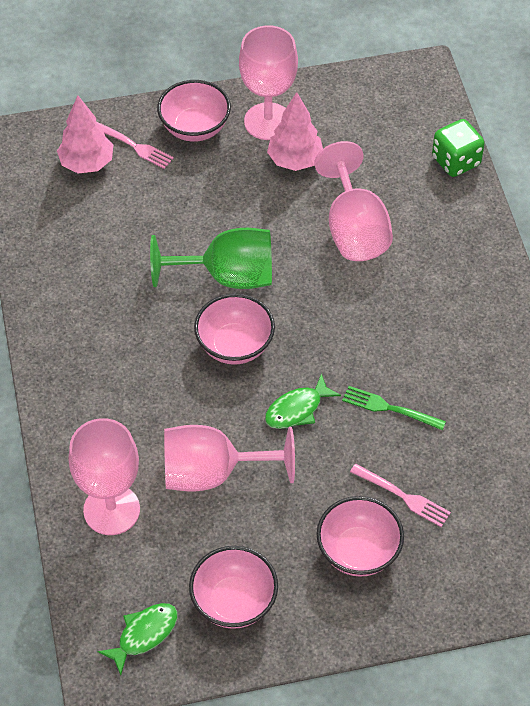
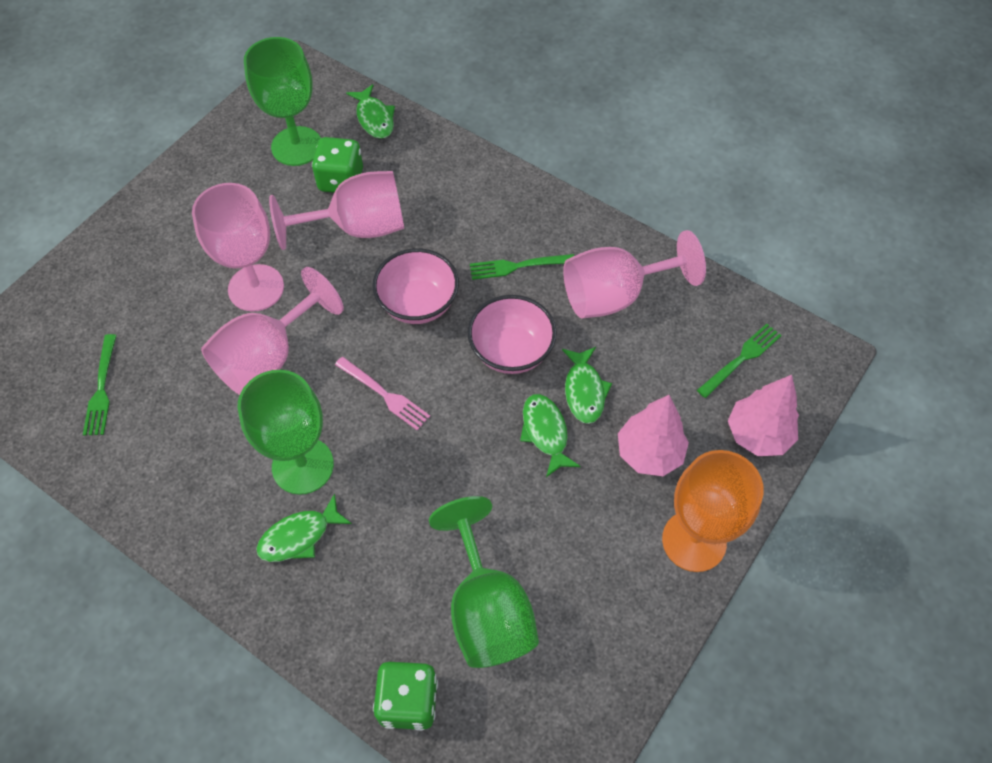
green dice: 1 -> 2
green fish: 2 -> 4
green fork: 1 -> 3
green goblet: 1 -> 3
orange goblet: 0 -> 1
pink bowl: 4 -> 2
pink fork: 2 -> 1

